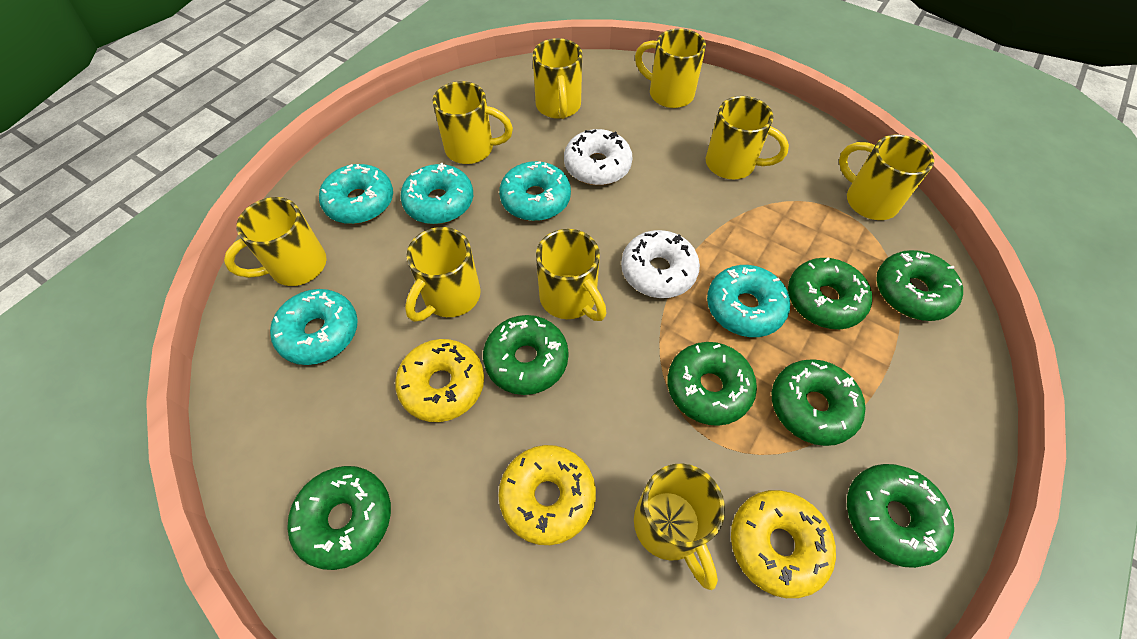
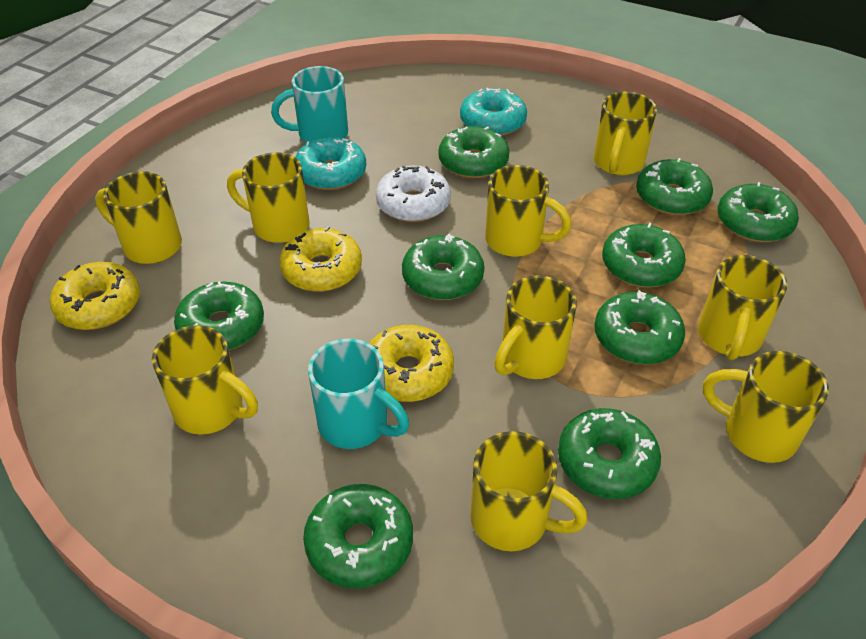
green donut: 7 -> 9
turquoise donut: 5 -> 2
turquoise mug: 0 -> 2
white donut: 2 -> 1

